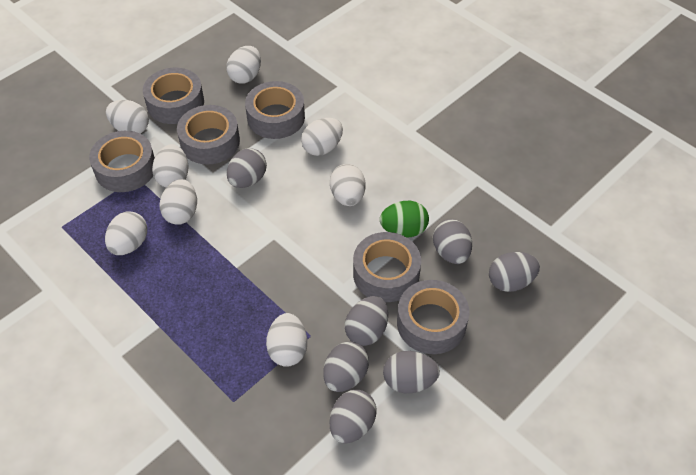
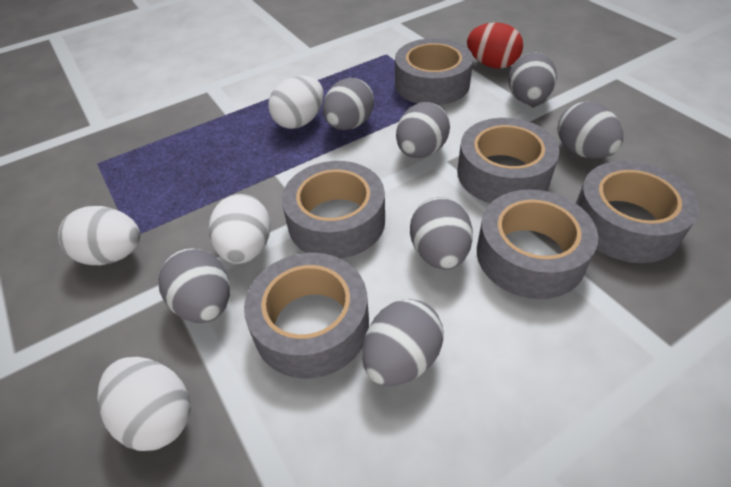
green egg: 1 -> 0
red egg: 0 -> 1
white egg: 8 -> 4

